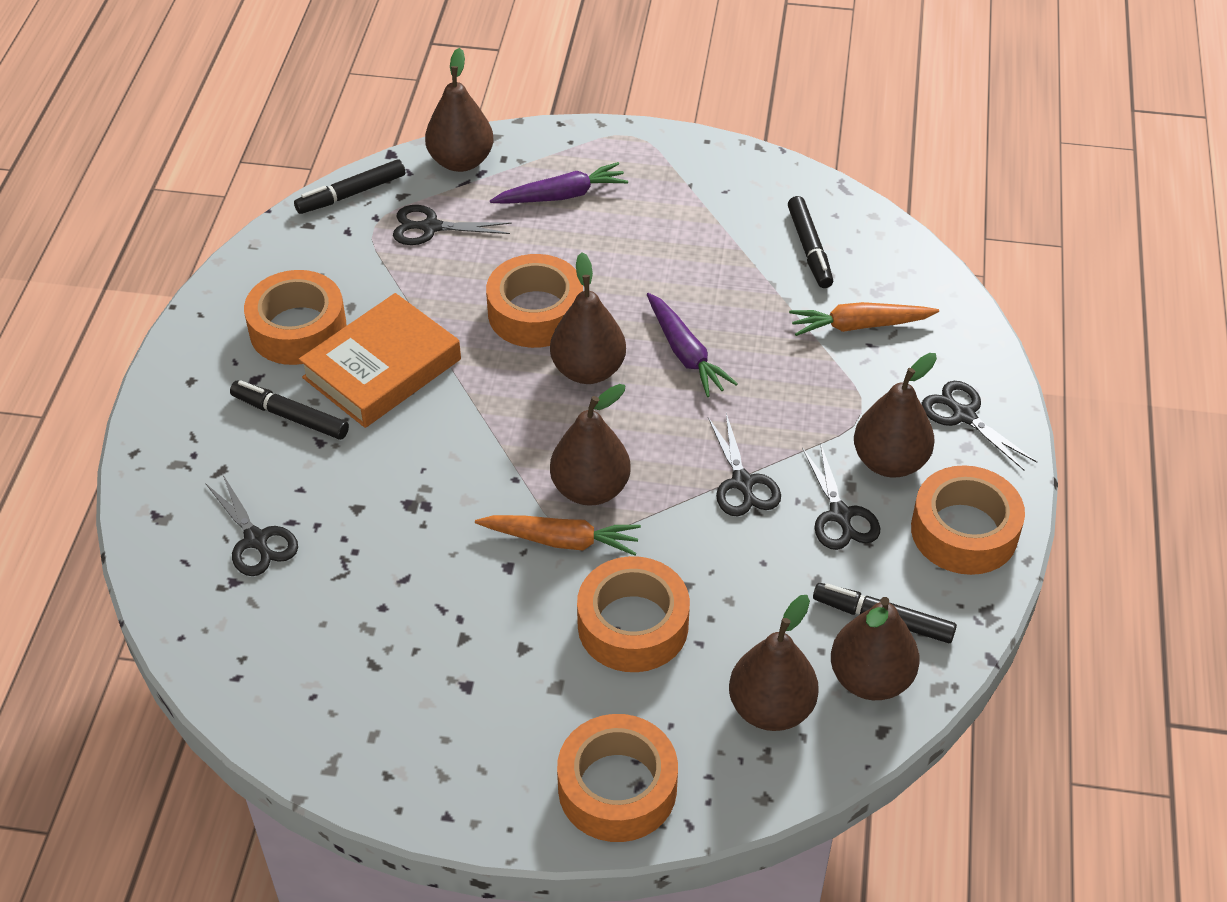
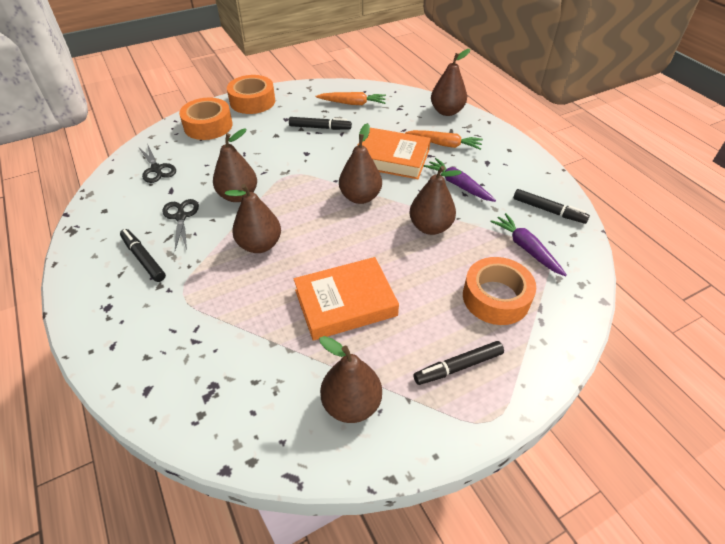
black scissors: 5 -> 2
orange book: 1 -> 2
orange tape: 5 -> 3

